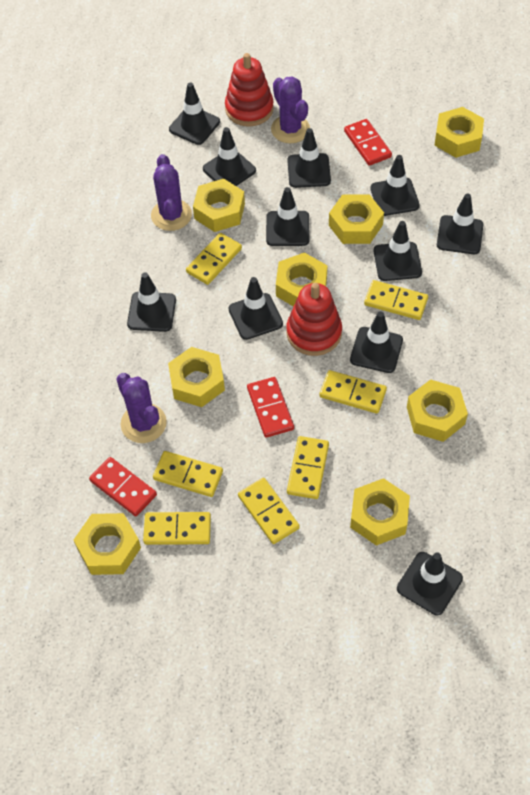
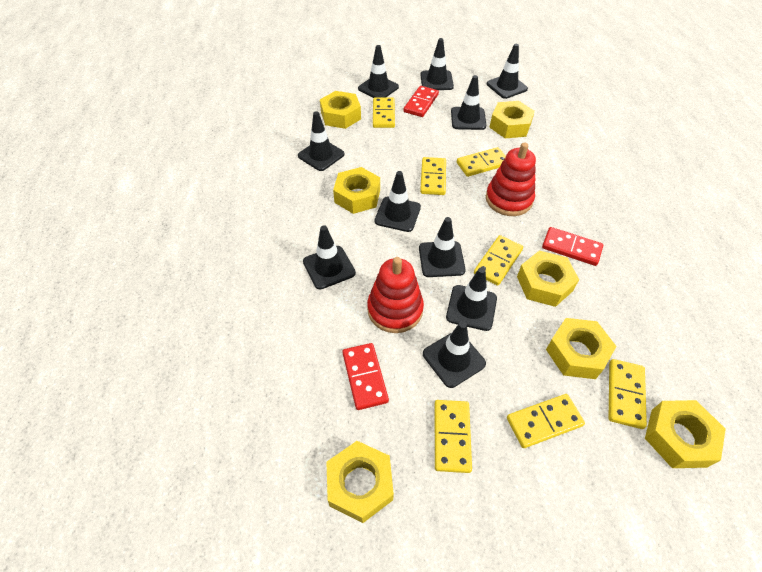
black traffic cone: 11 -> 10
purple cactus: 3 -> 0
yellow nut: 8 -> 7

